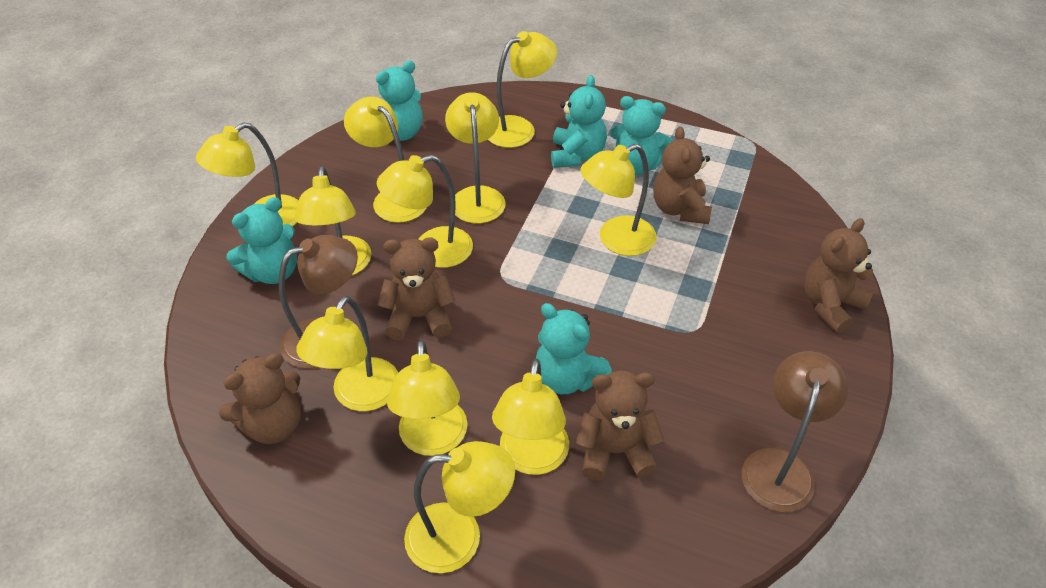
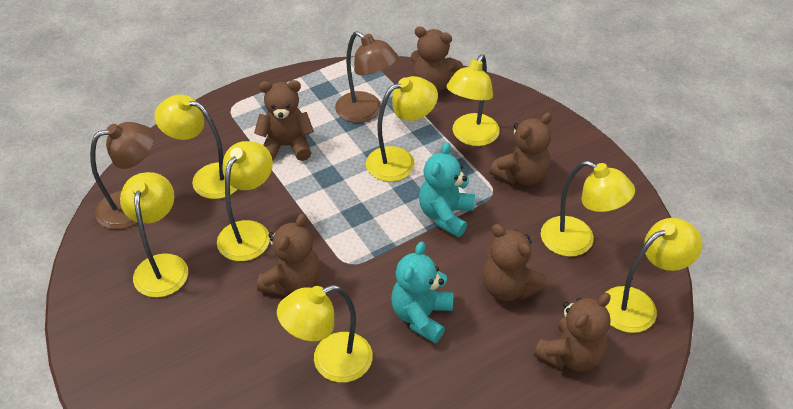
brown teddy bear: 5 -> 6
turquoise teddy bear: 5 -> 2
yellow lamp: 11 -> 8

